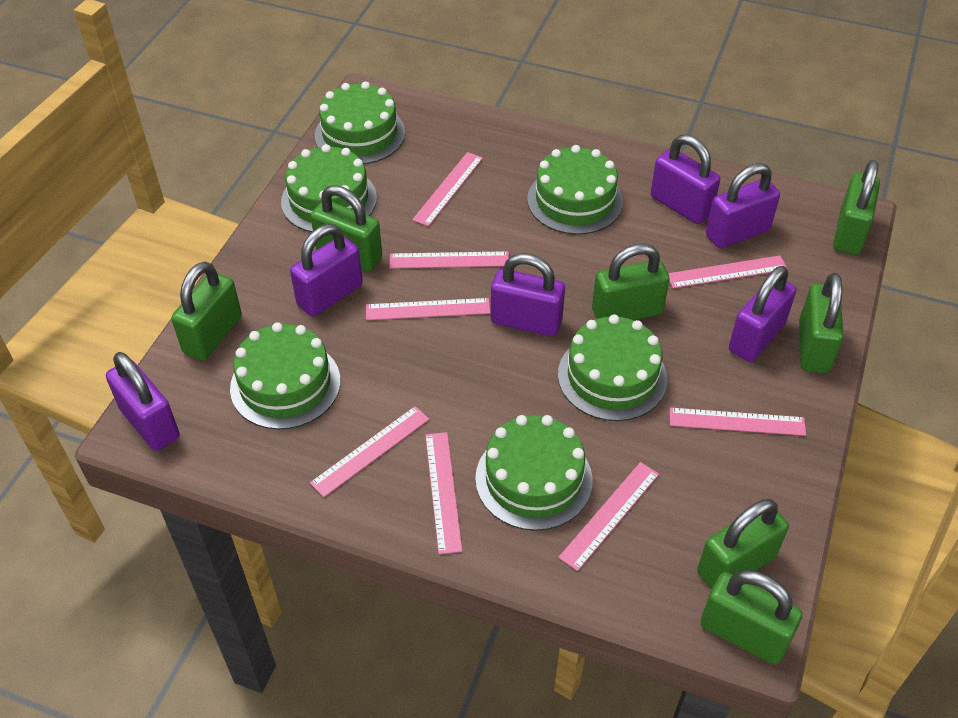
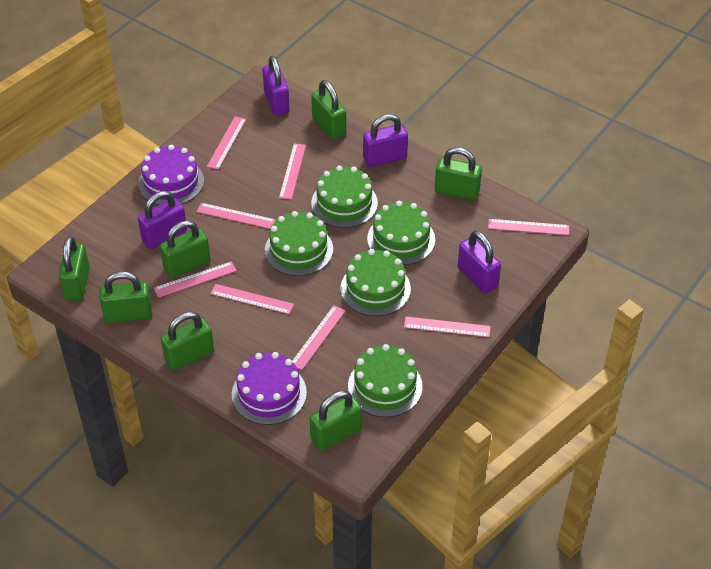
green cake: 6 -> 5
purple cake: 0 -> 2
purple padlock: 6 -> 4

